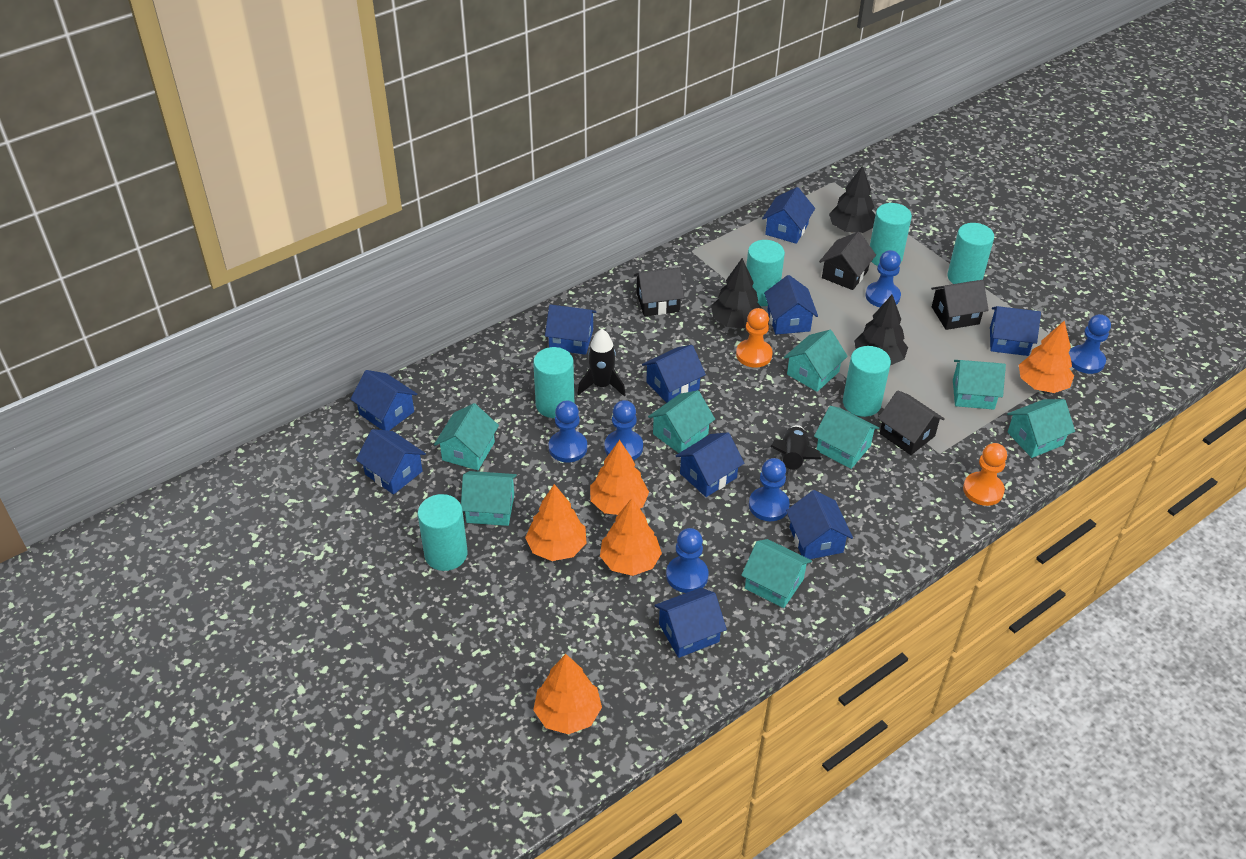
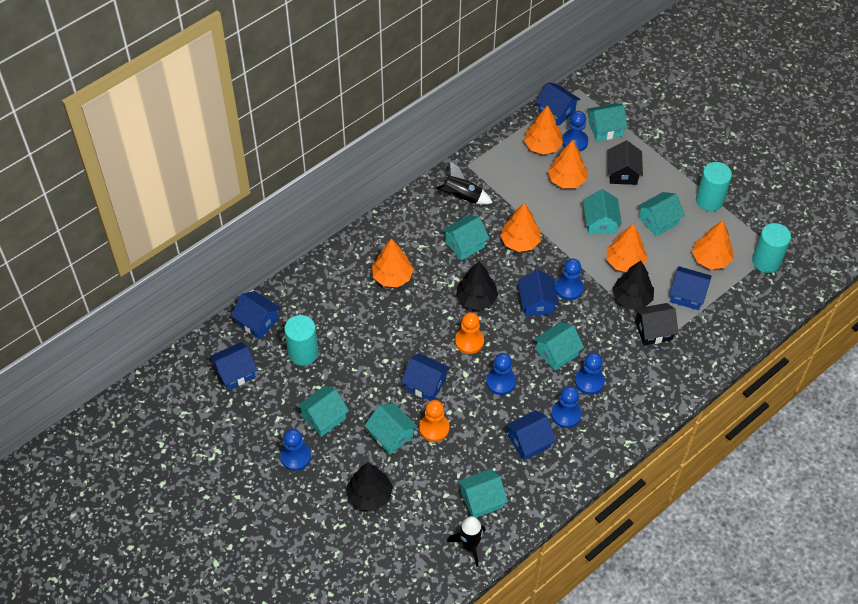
black house: 4 -> 2
blue house: 10 -> 7
orange tree: 5 -> 6
turquoise cylinder: 6 -> 3

